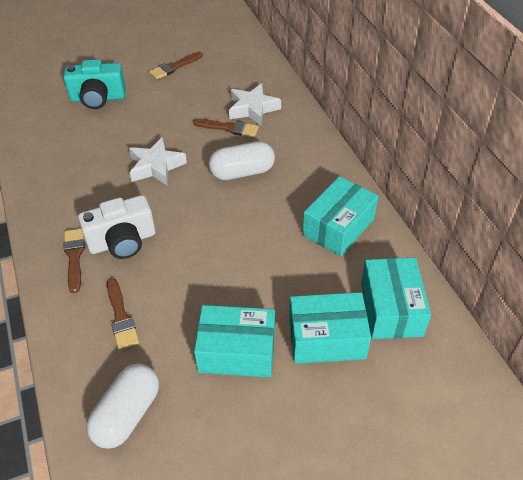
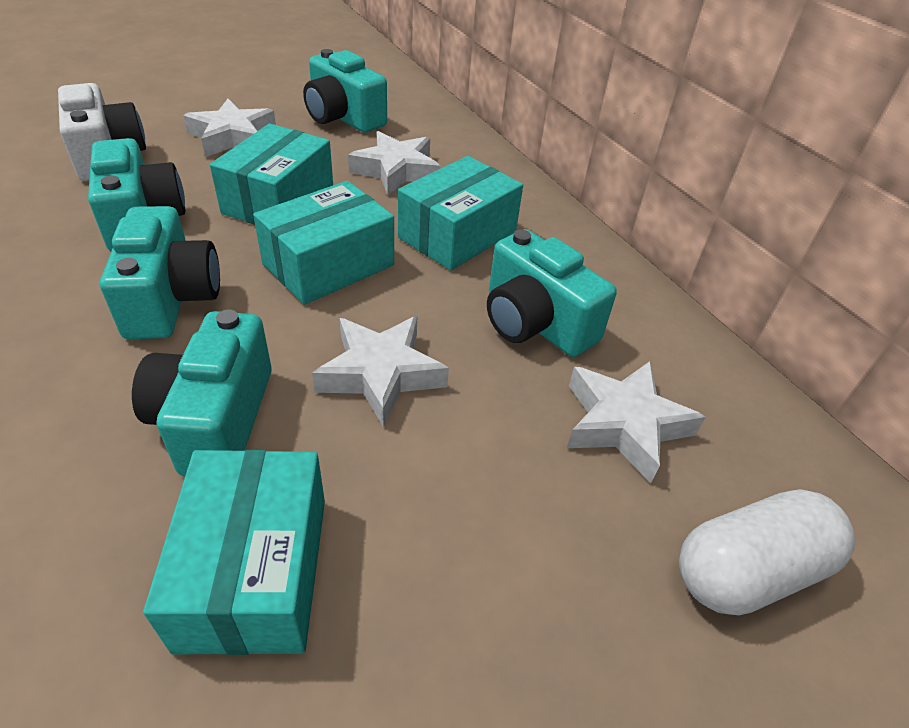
brown brush: 4 -> 0
turquoise camera: 1 -> 5
white capsule: 2 -> 1
white star: 2 -> 4

